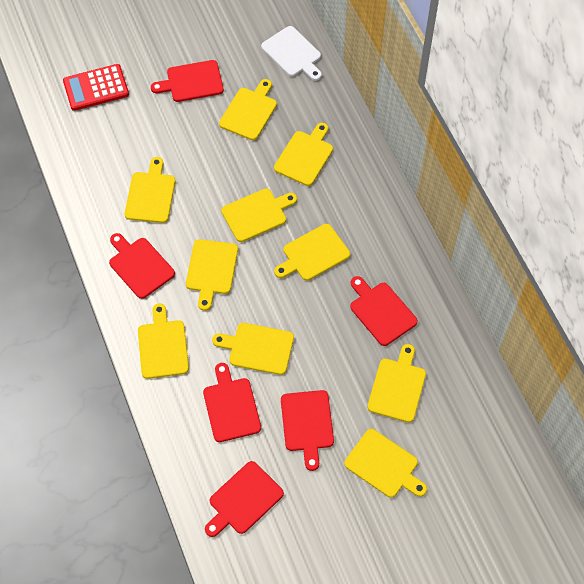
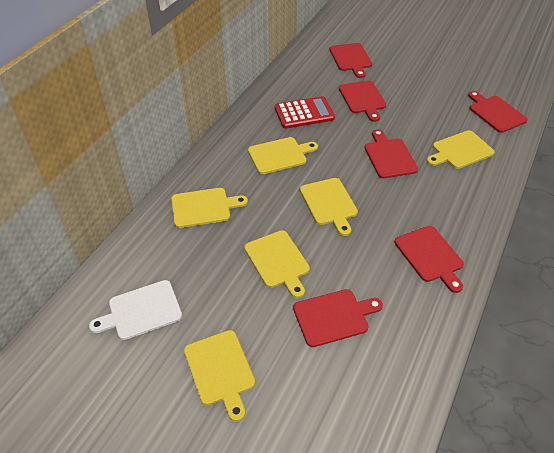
yellow cutting board: 10 -> 6

